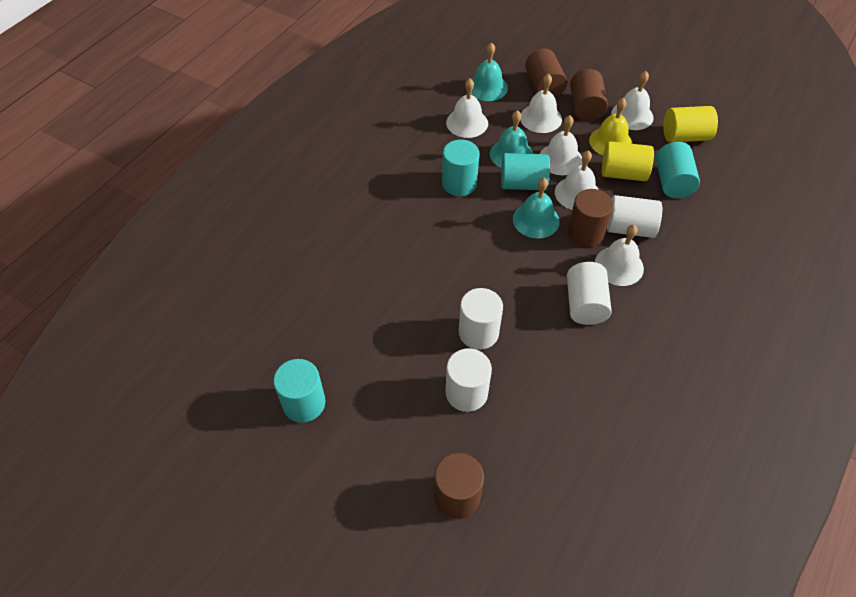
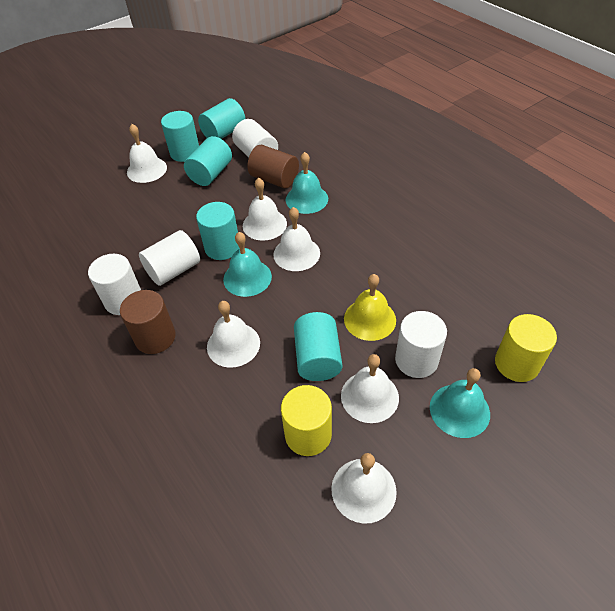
brown cylinder: 4 -> 2
turquoise cylinder: 4 -> 5

